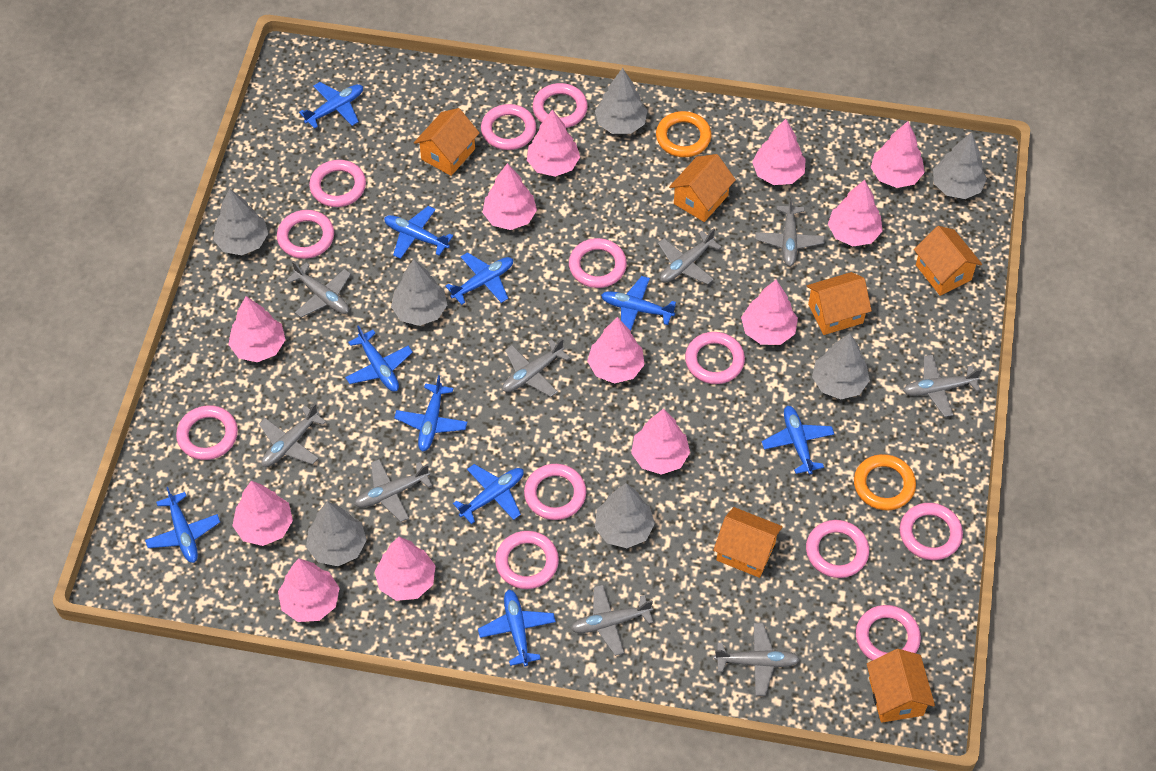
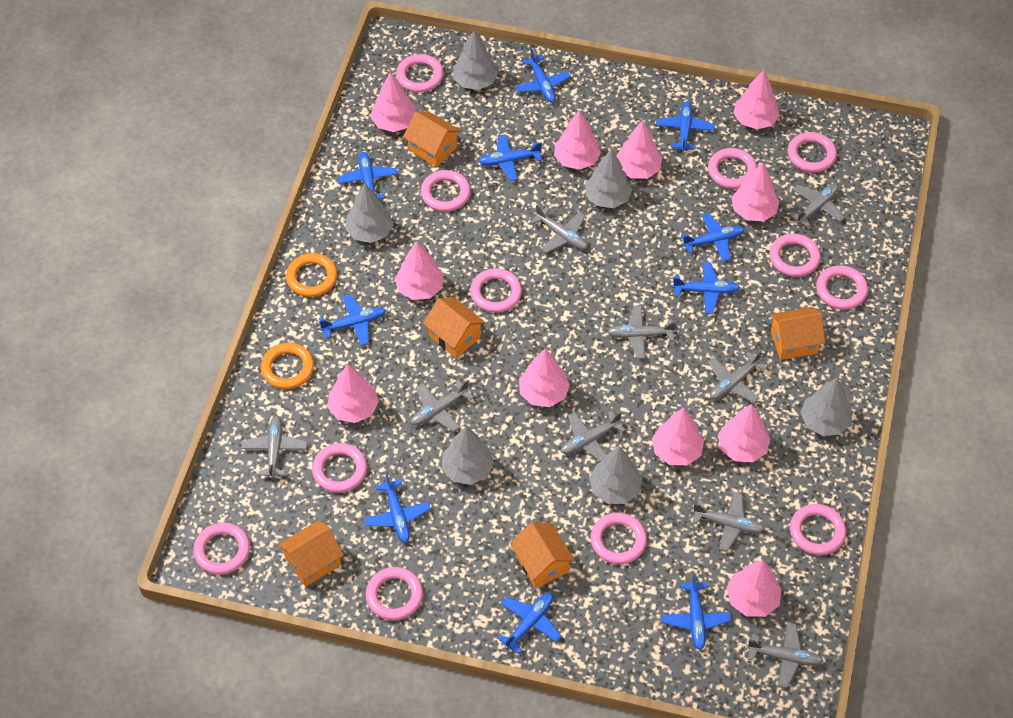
grey tree: 7 -> 6
orange house: 6 -> 5
pink tree: 12 -> 11

